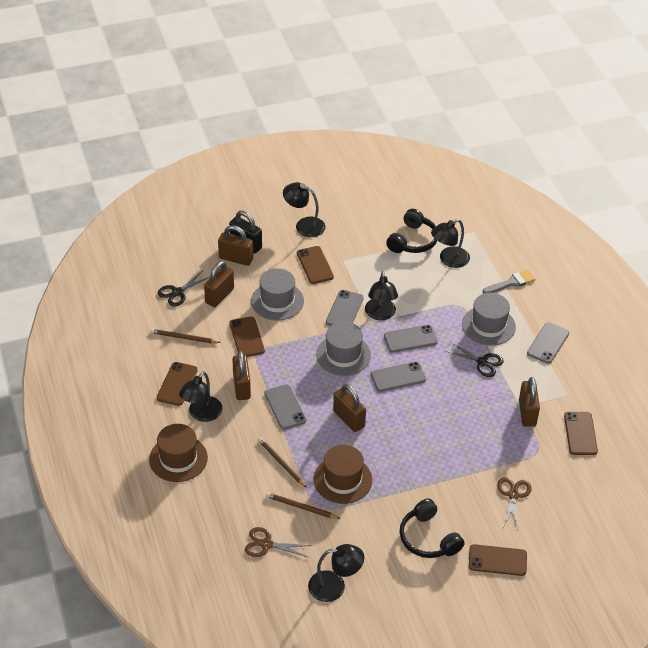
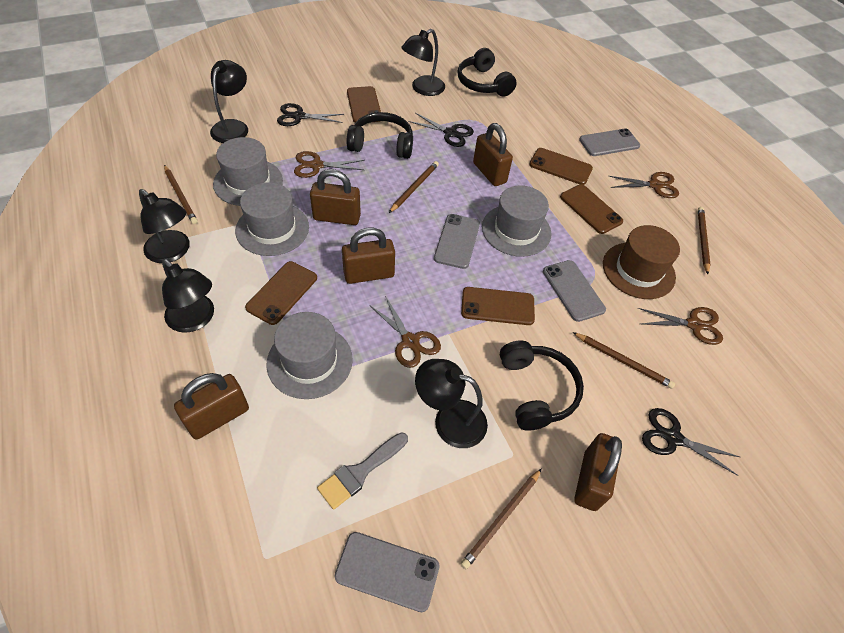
black headphones: 2 -> 3
black padlock: 1 -> 0
black scissors: 2 -> 3
brown hat: 2 -> 1
brown pencil: 3 -> 5
brown scissors: 2 -> 4
grey hat: 3 -> 4
grey phone: 5 -> 4

